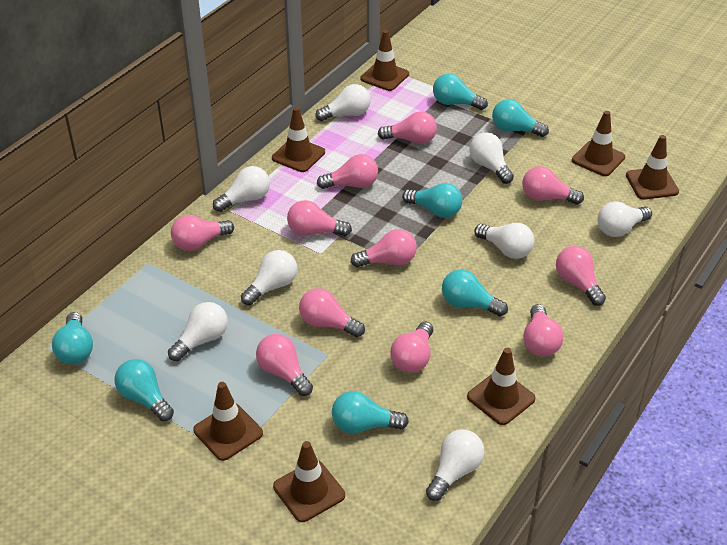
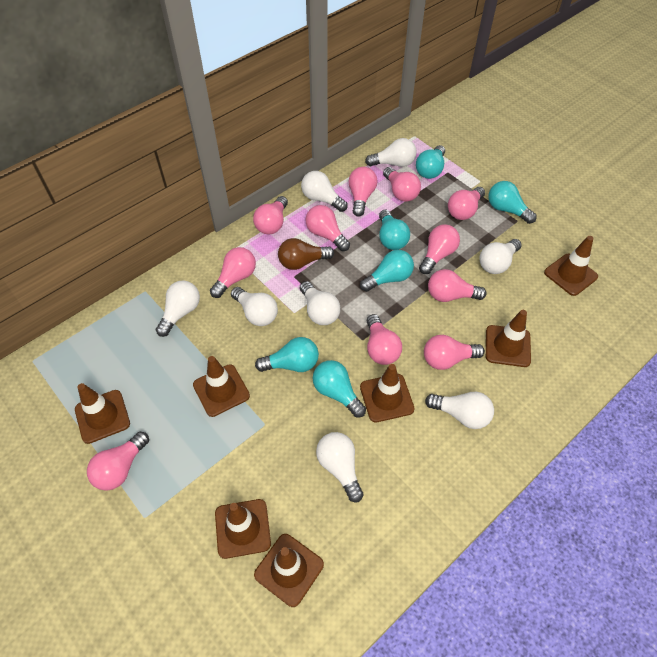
brown light bulb: 0 -> 1
turquoise light bulb: 7 -> 6

